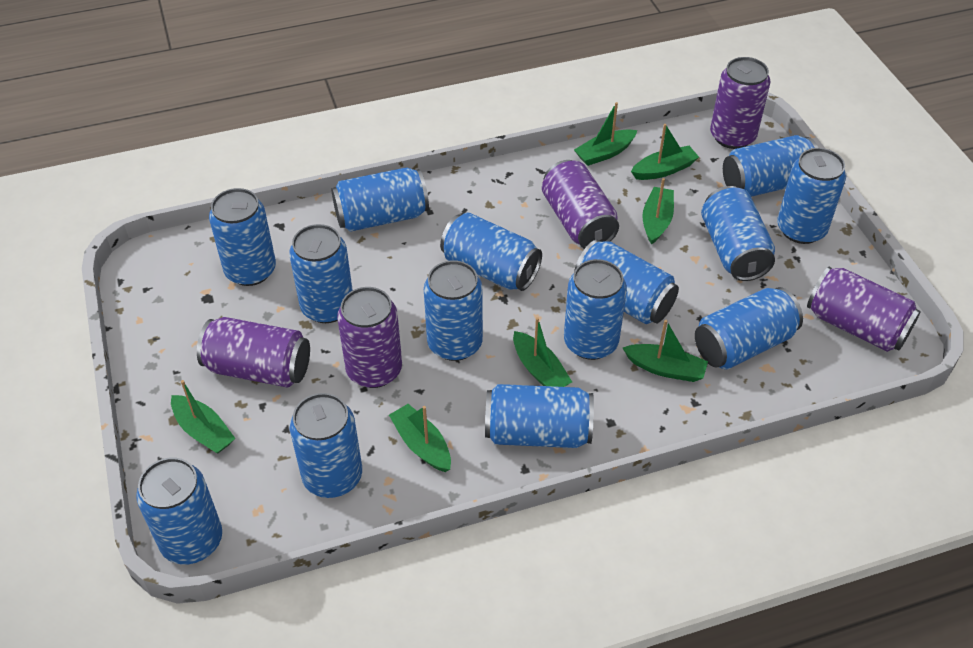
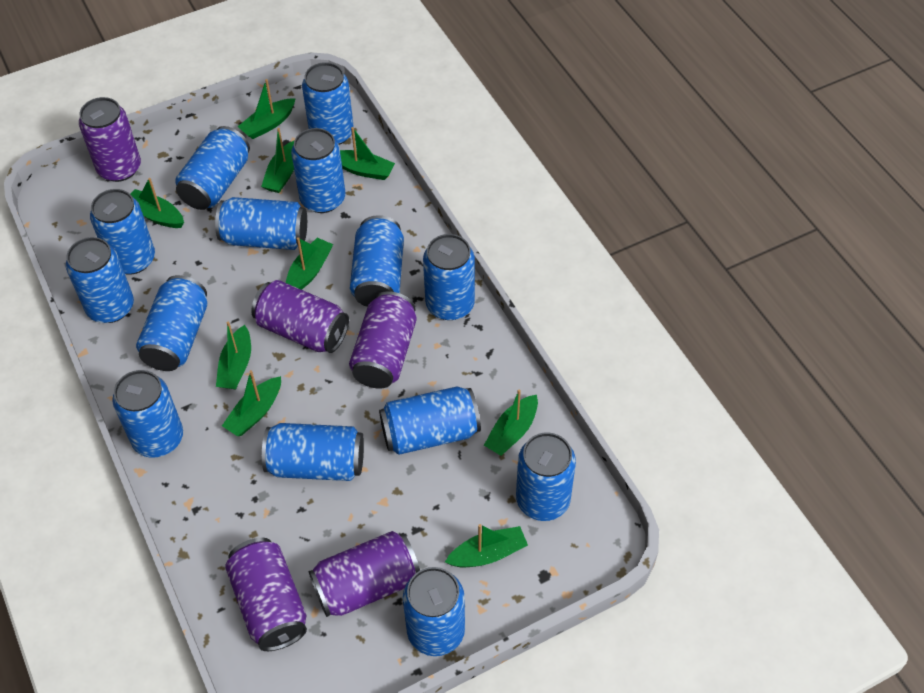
green boat: 7 -> 9

